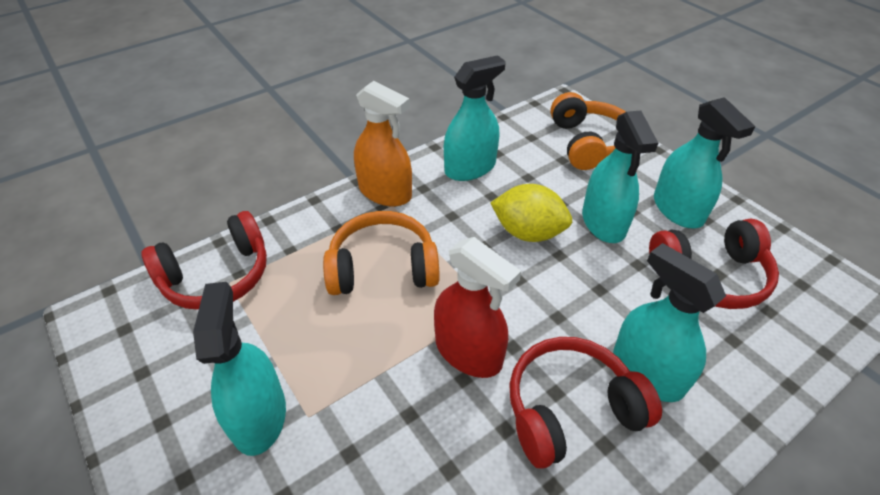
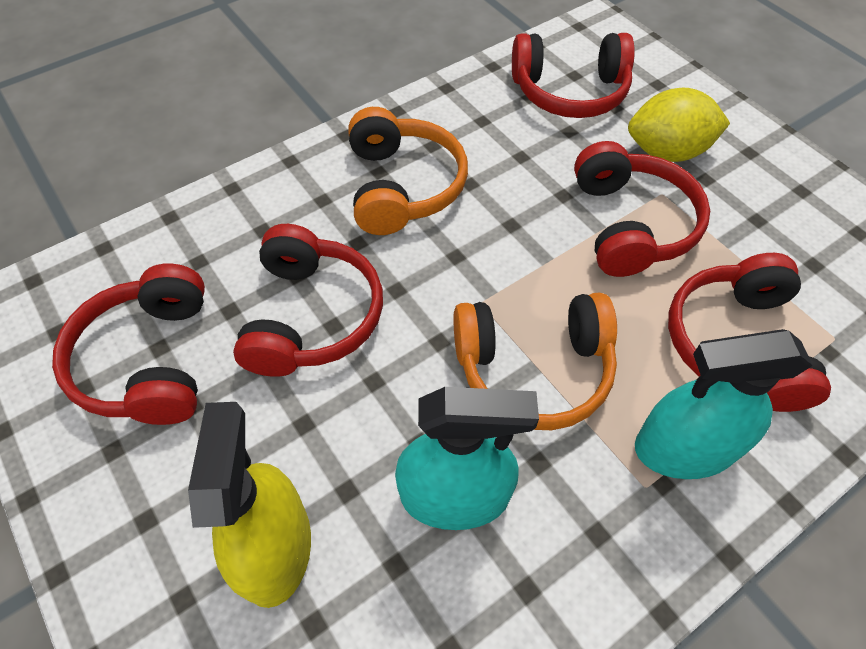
orange spray bottle: 1 -> 0
red headphones: 3 -> 5
red spray bottle: 1 -> 0
turquoise spray bottle: 5 -> 2
yellow spray bottle: 0 -> 1

